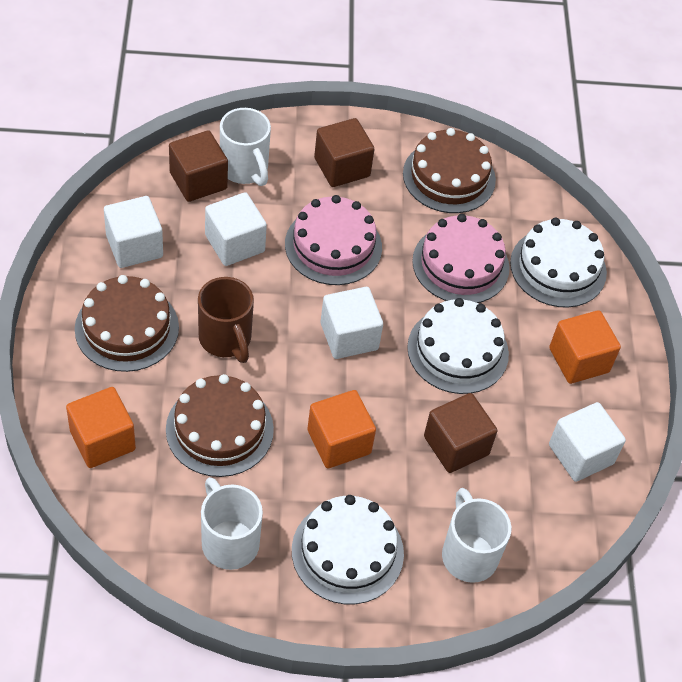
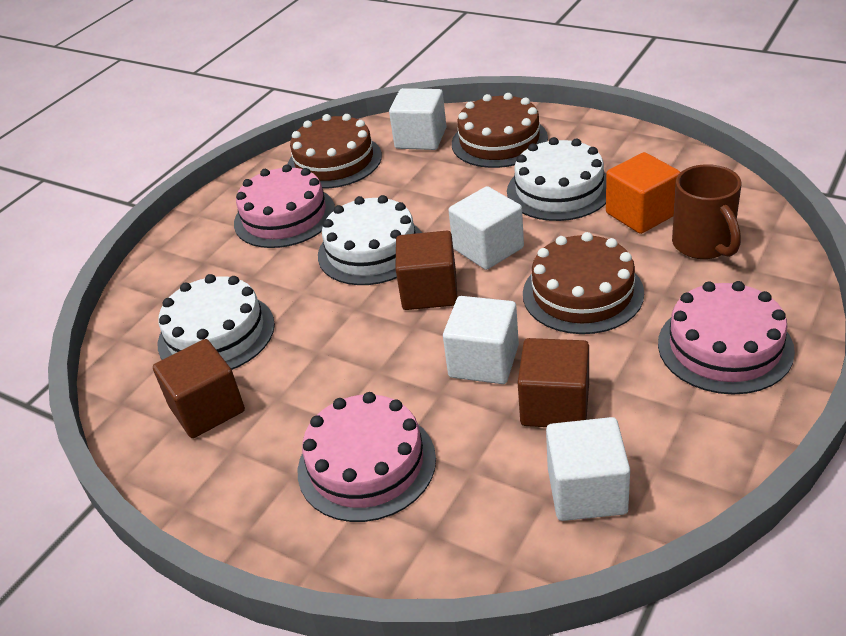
orange cube: 3 -> 1
pink cake: 2 -> 3
white mug: 3 -> 0

